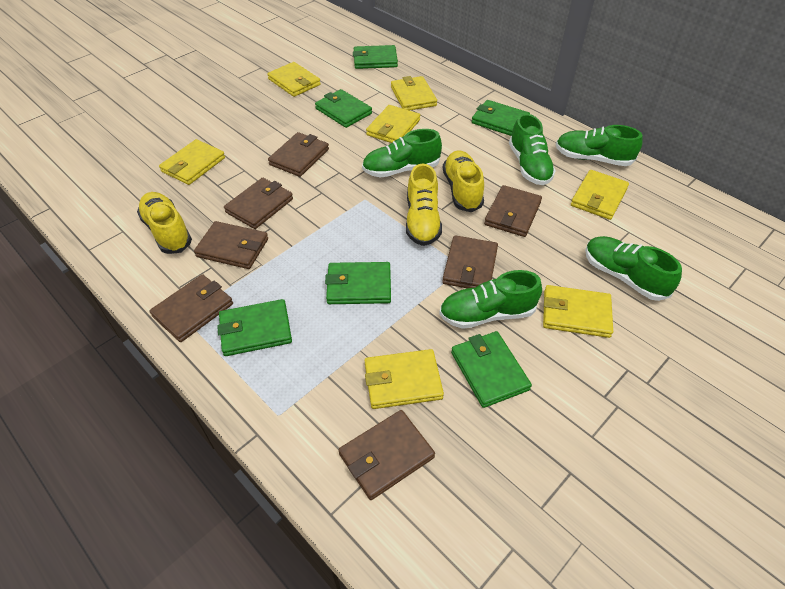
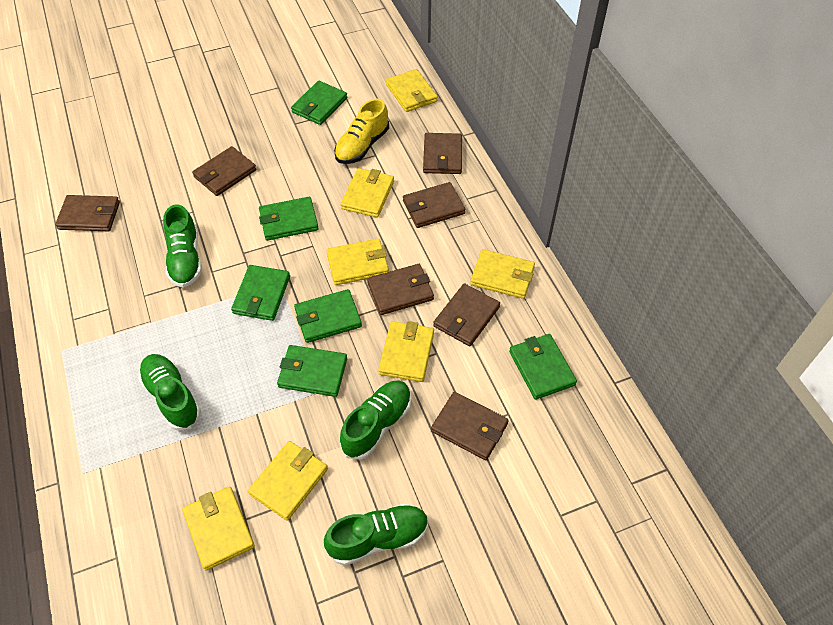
green shoe: 5 -> 4
yellow shoe: 3 -> 1

